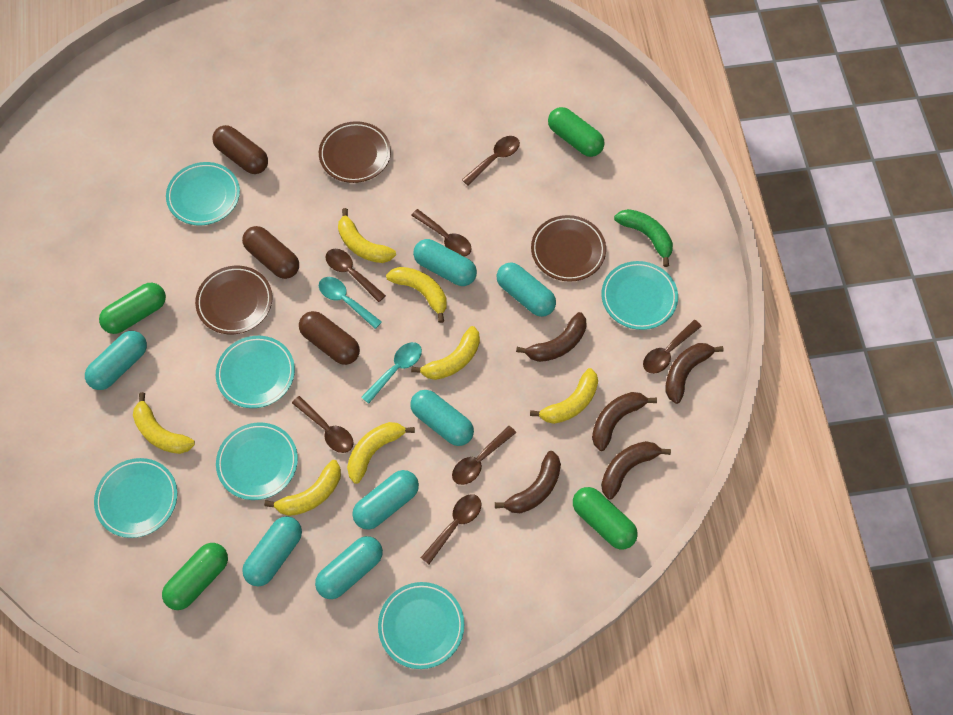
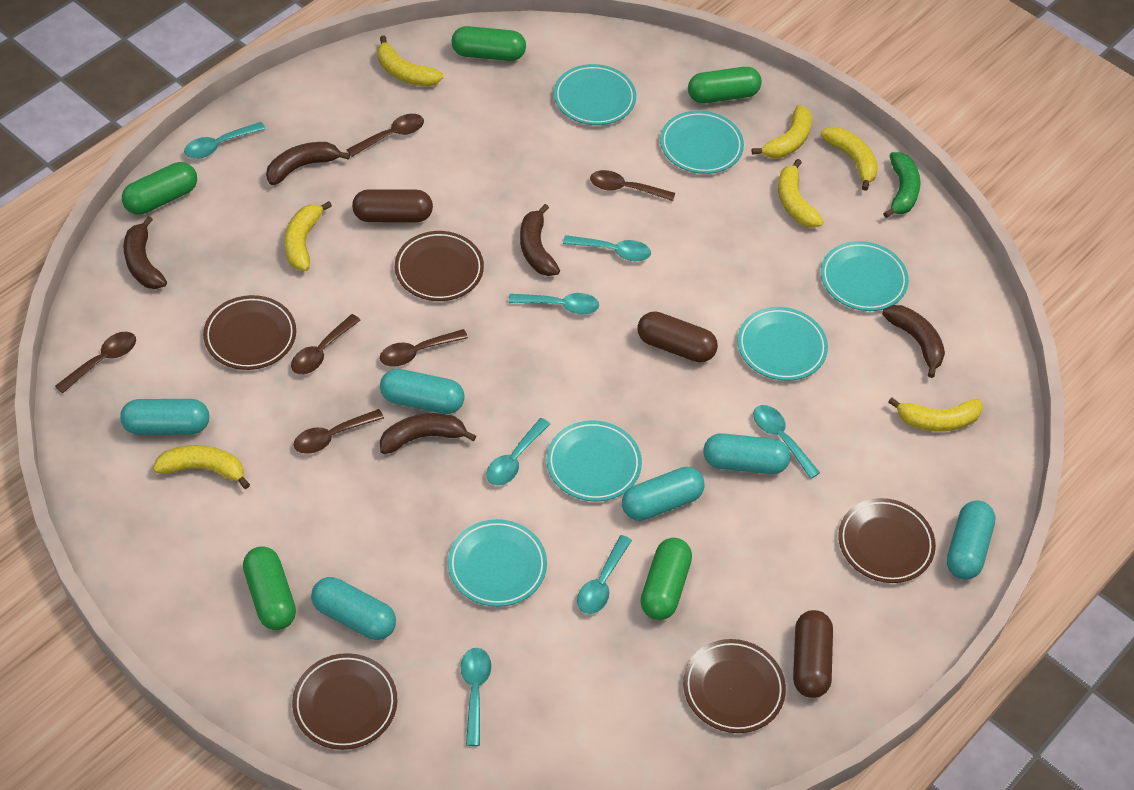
brown plate: 3 -> 5
brown spoon: 7 -> 6
green capsule: 4 -> 5
turquoise capsule: 7 -> 6
turquoise spoon: 2 -> 7

